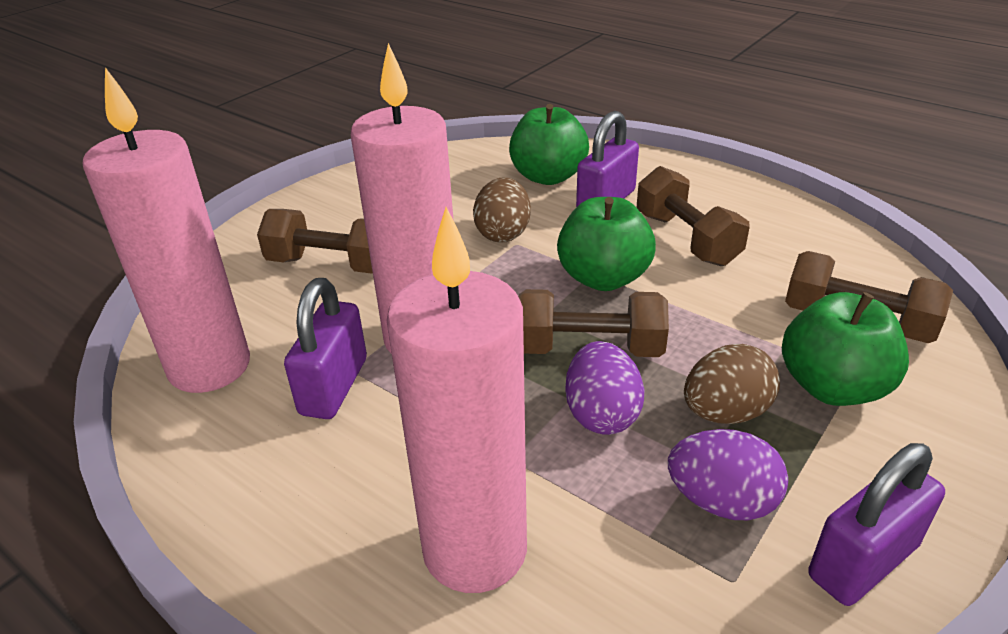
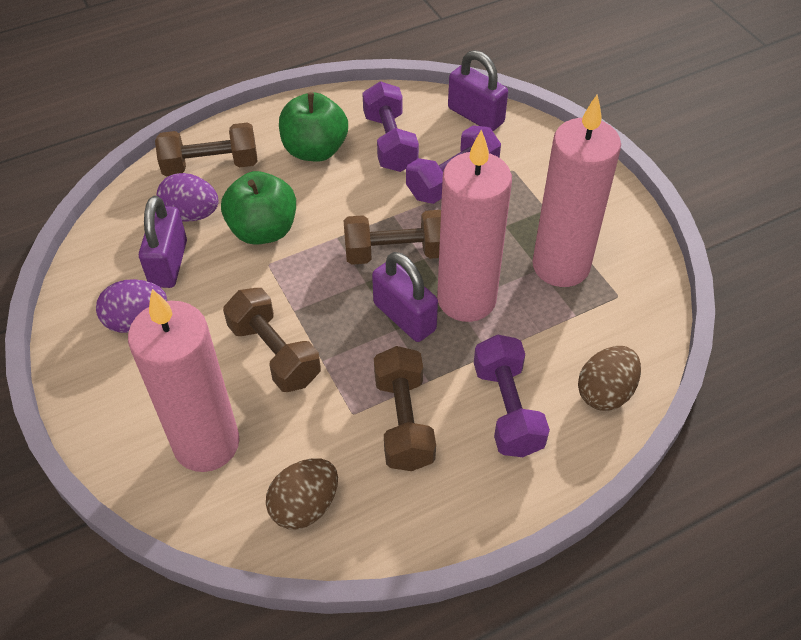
green apple: 3 -> 2
purple dumbbell: 0 -> 3

